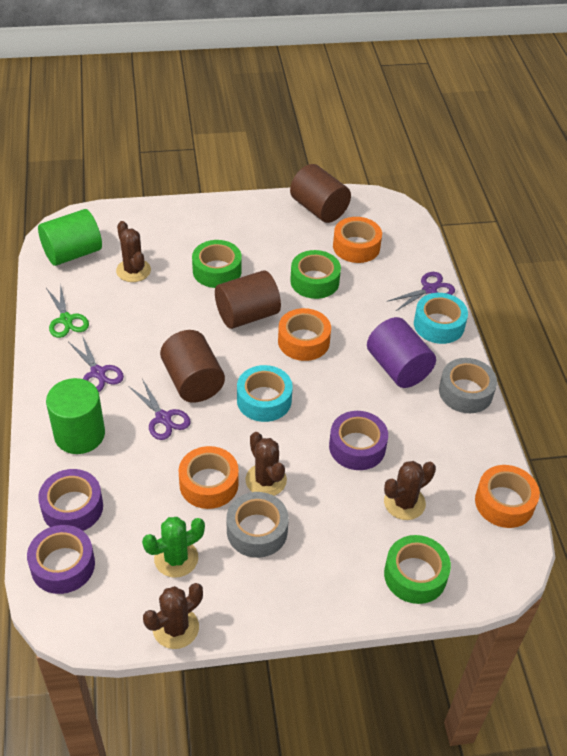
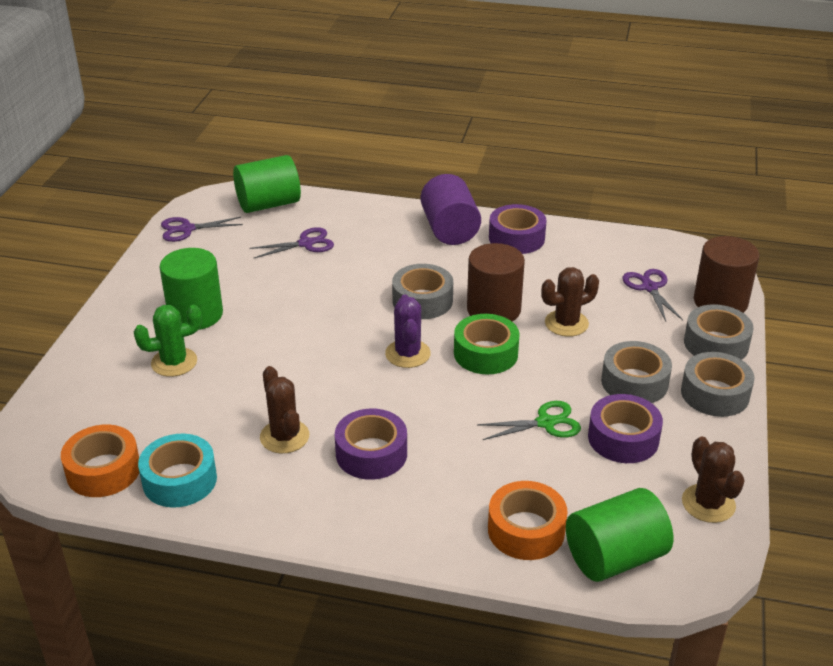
brown cactus: 4 -> 3
brown cylinder: 3 -> 2
green cylinder: 2 -> 3
green tape: 3 -> 1
grey tape: 2 -> 4
orange tape: 4 -> 2
purple cactus: 0 -> 1
turquoise tape: 2 -> 1

